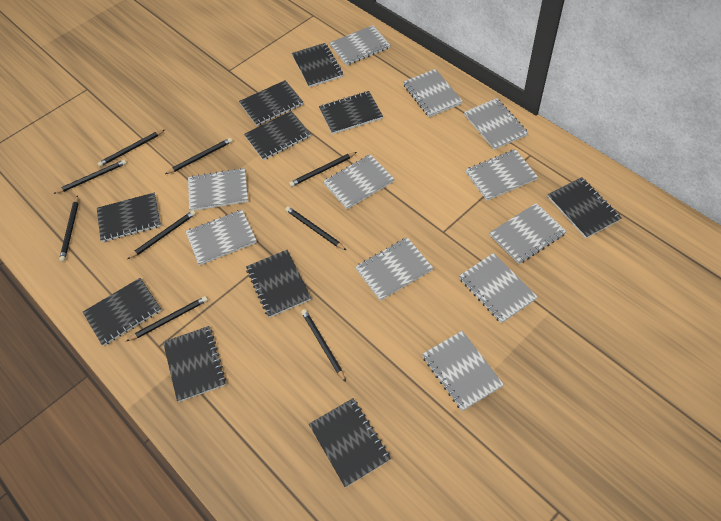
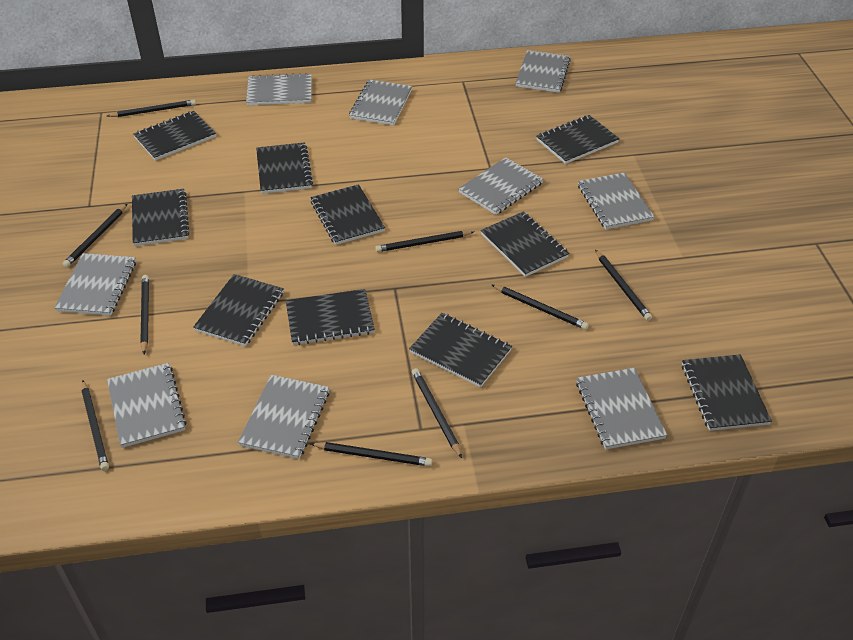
grey notebook: 11 -> 9

